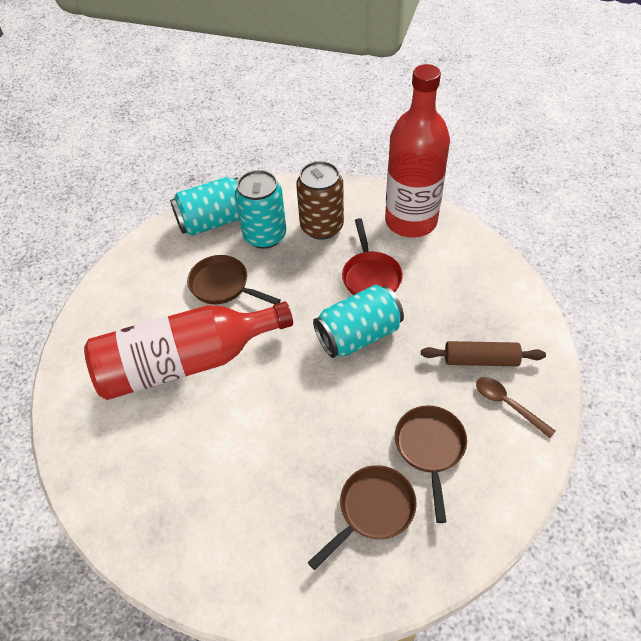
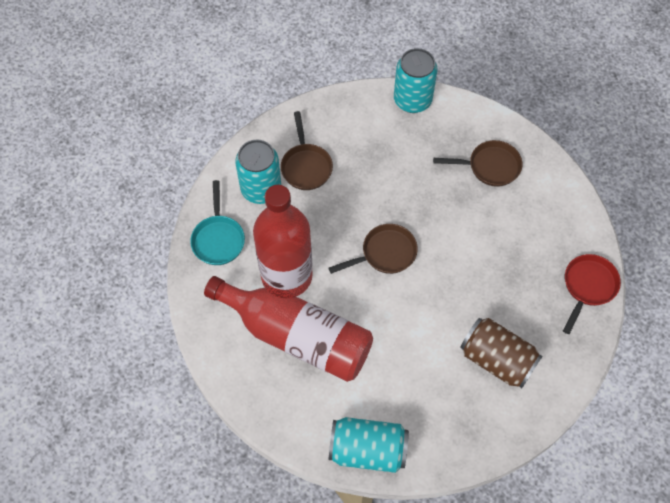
brown rolling pin: 1 -> 0
brown spoon: 1 -> 0
turquoise pan: 0 -> 1

